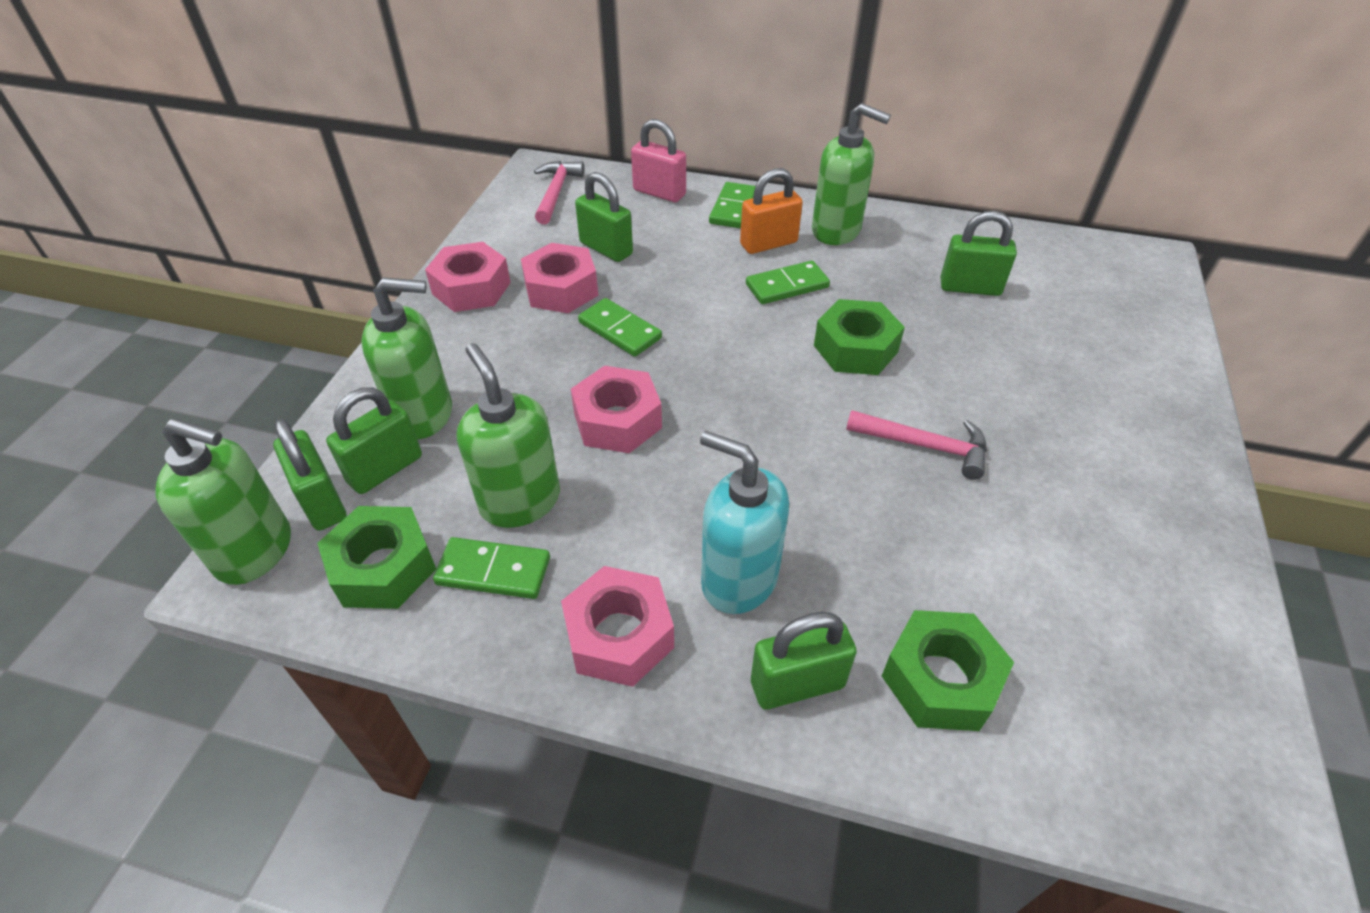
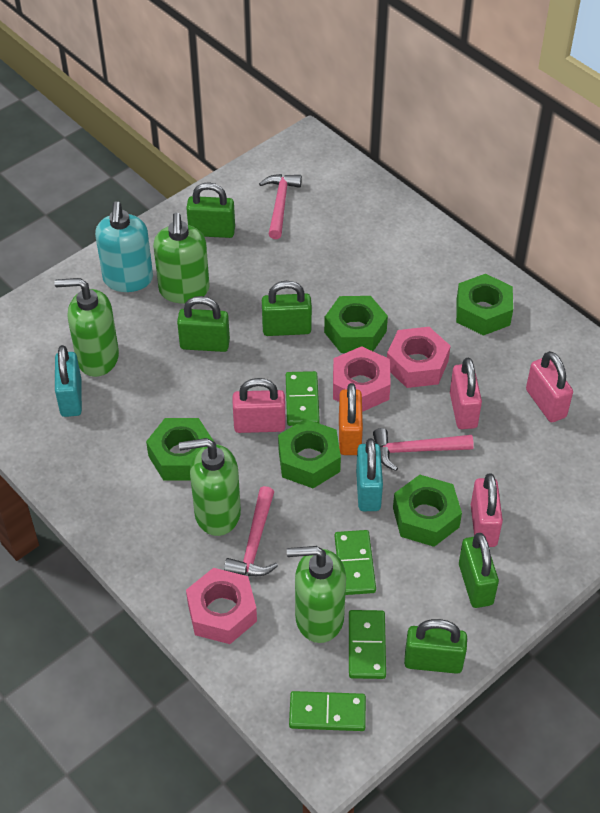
green nut: 3 -> 5
pink hammer: 2 -> 3
pink nut: 4 -> 3
pink padlock: 1 -> 4
turquoise padlock: 0 -> 2

